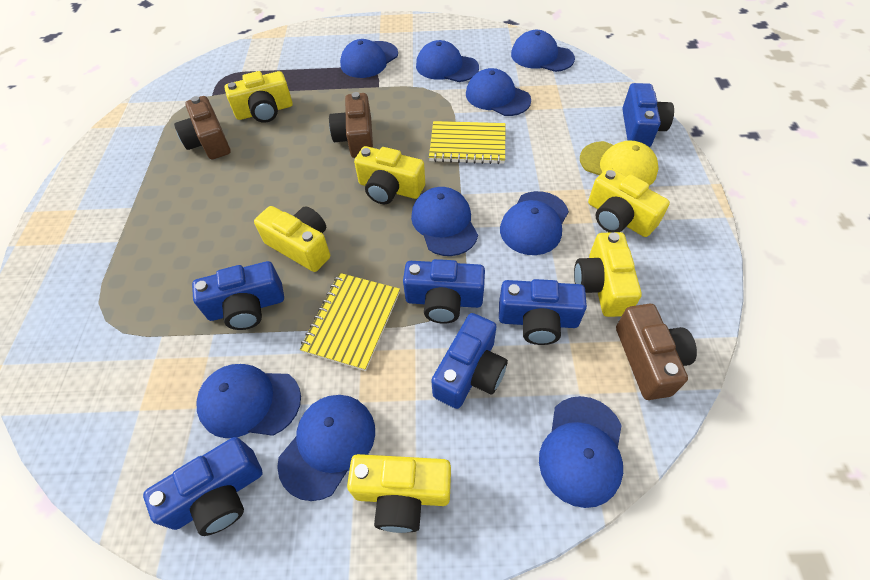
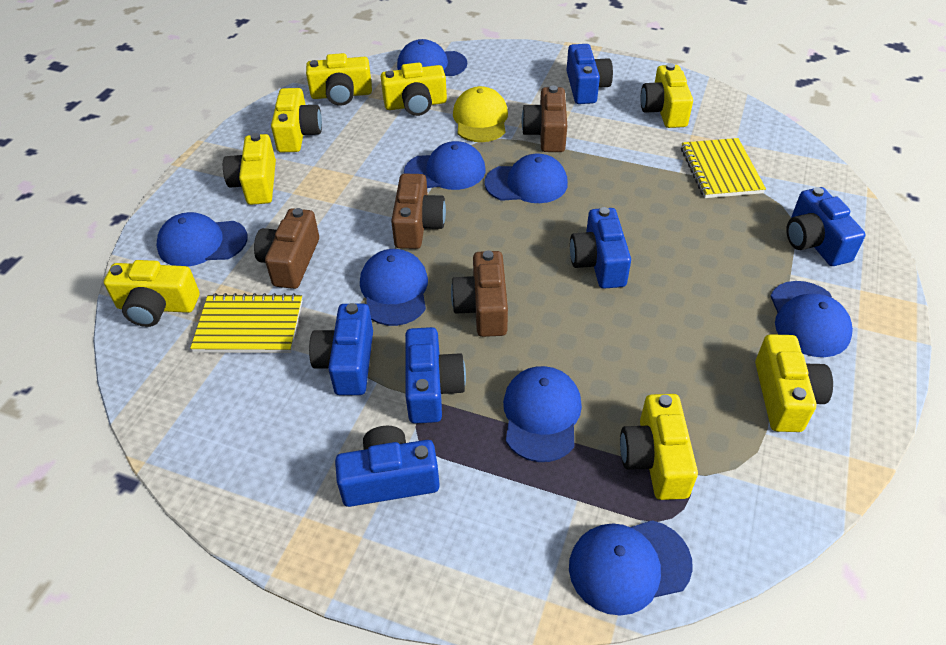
blue cap: 9 -> 8
brown camera: 3 -> 4
yellow camera: 6 -> 8

